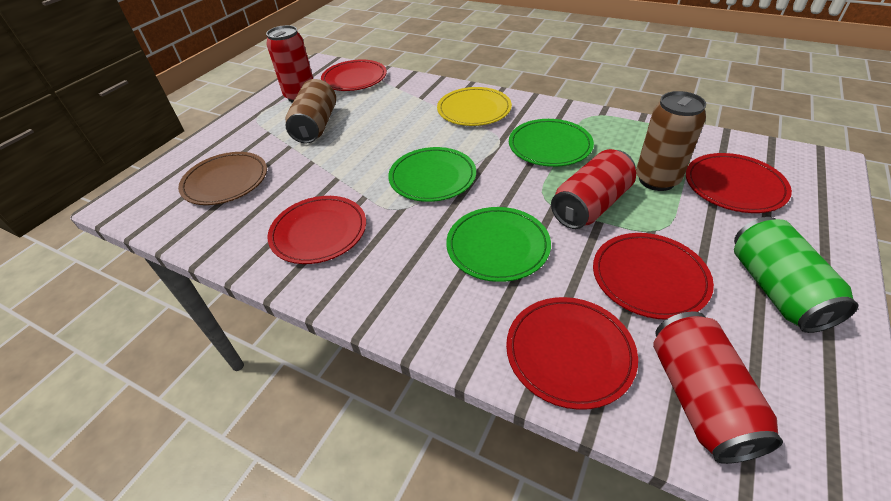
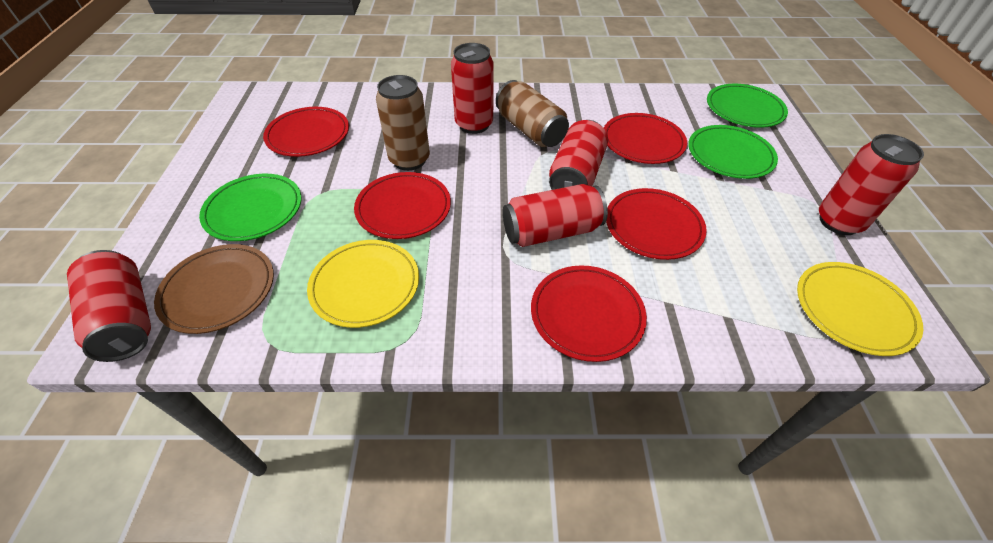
green can: 1 -> 0
red can: 3 -> 5
yellow plate: 1 -> 2

